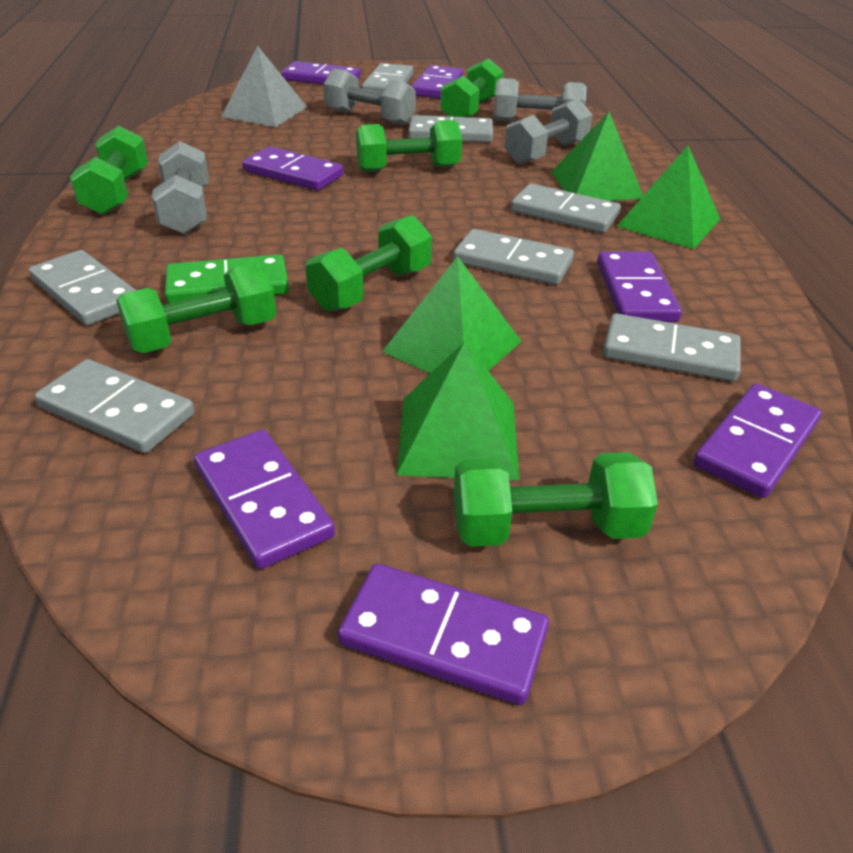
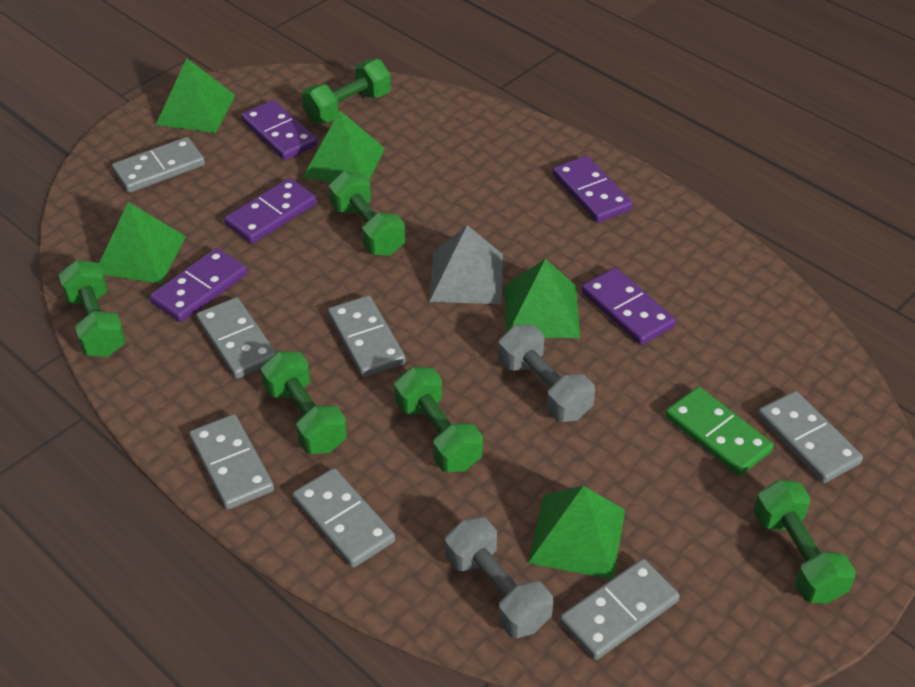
green pyramid: 4 -> 5
grey dumbbell: 4 -> 2
purple domino: 7 -> 5

